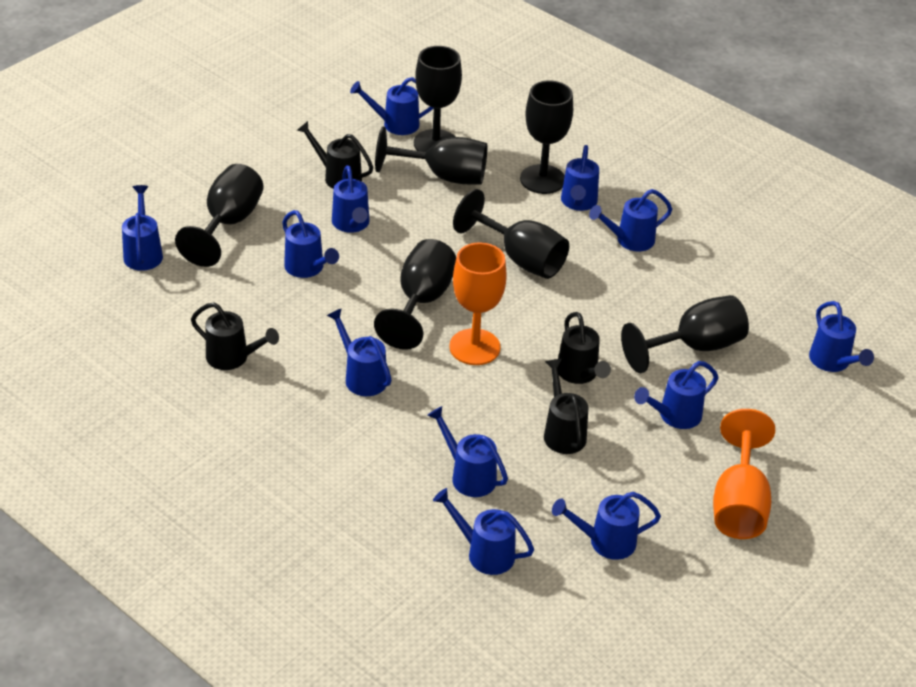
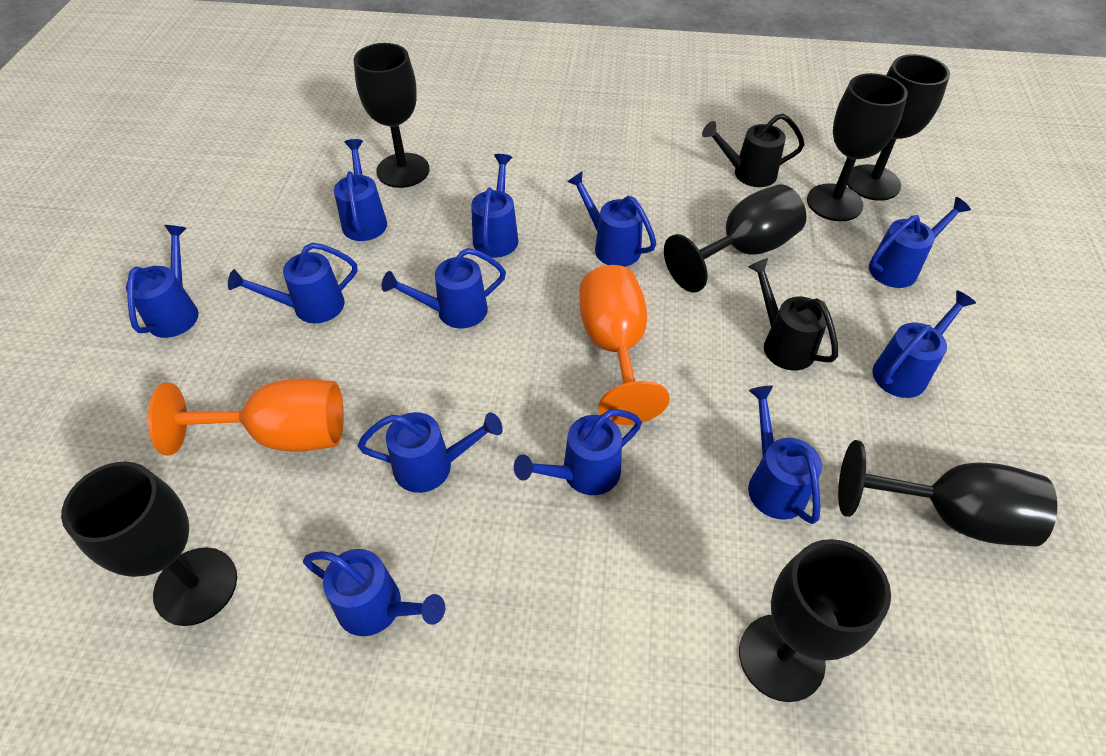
black watering can: 4 -> 2

